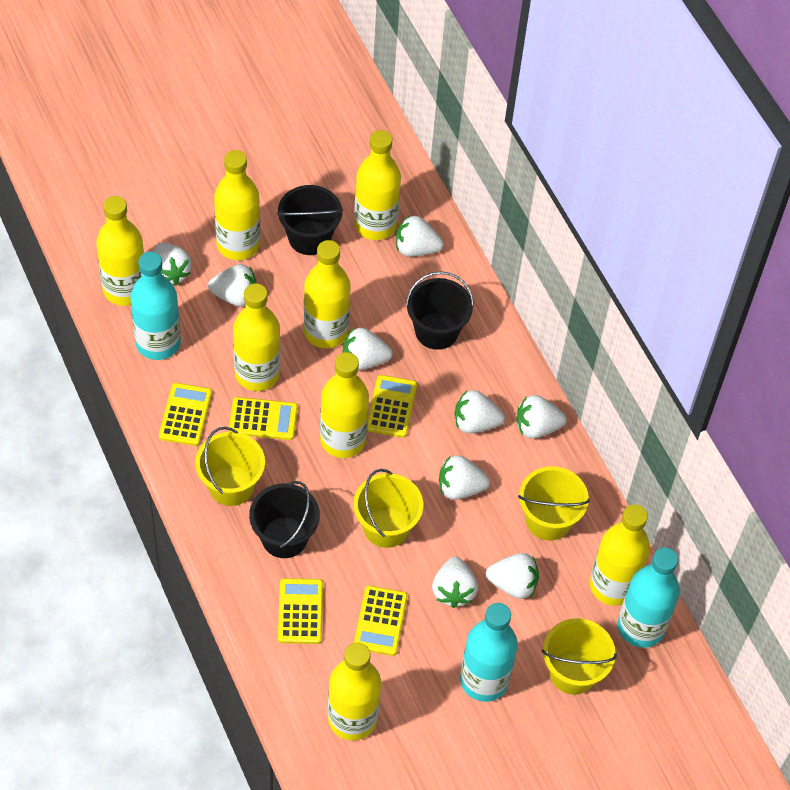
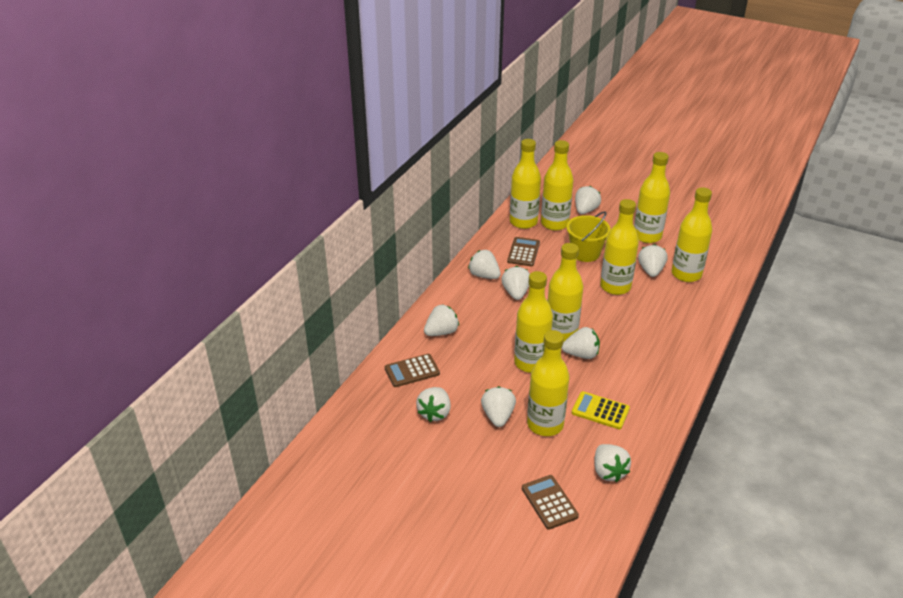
black bucket: 3 -> 0
brown calculator: 0 -> 3
turquoise bottle: 3 -> 0
yellow bucket: 4 -> 1
yellow calculator: 5 -> 1

